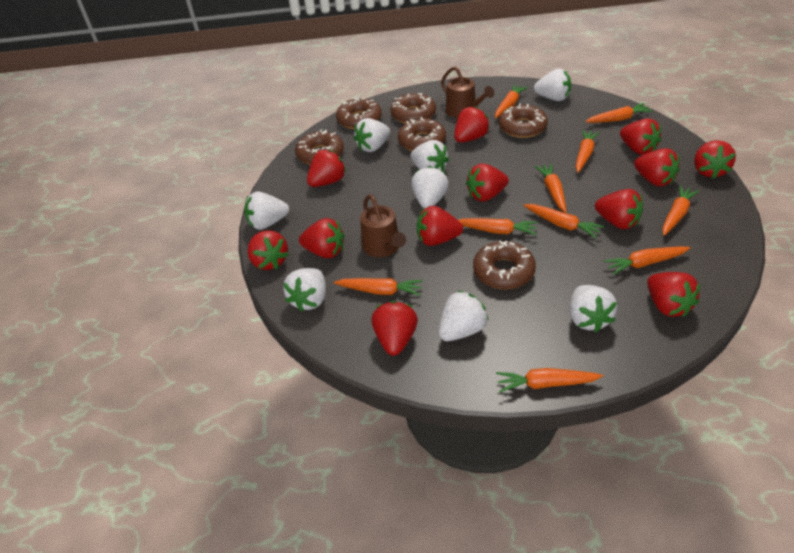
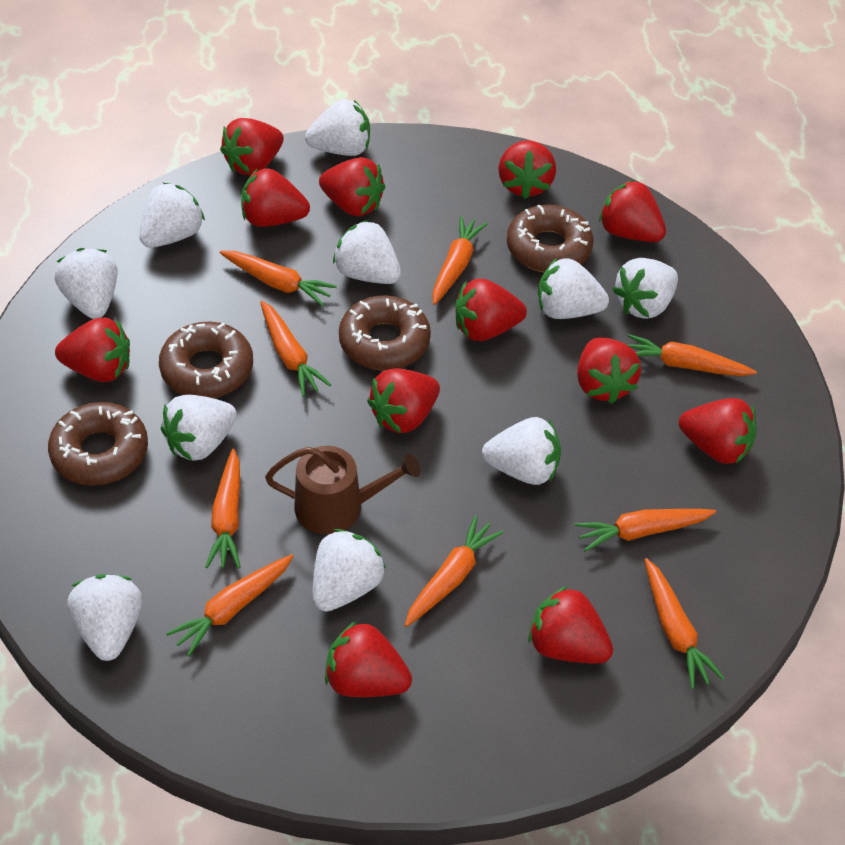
brown donut: 6 -> 4
brown watering can: 2 -> 1
orange carrot: 10 -> 9
white strawberry: 8 -> 10

